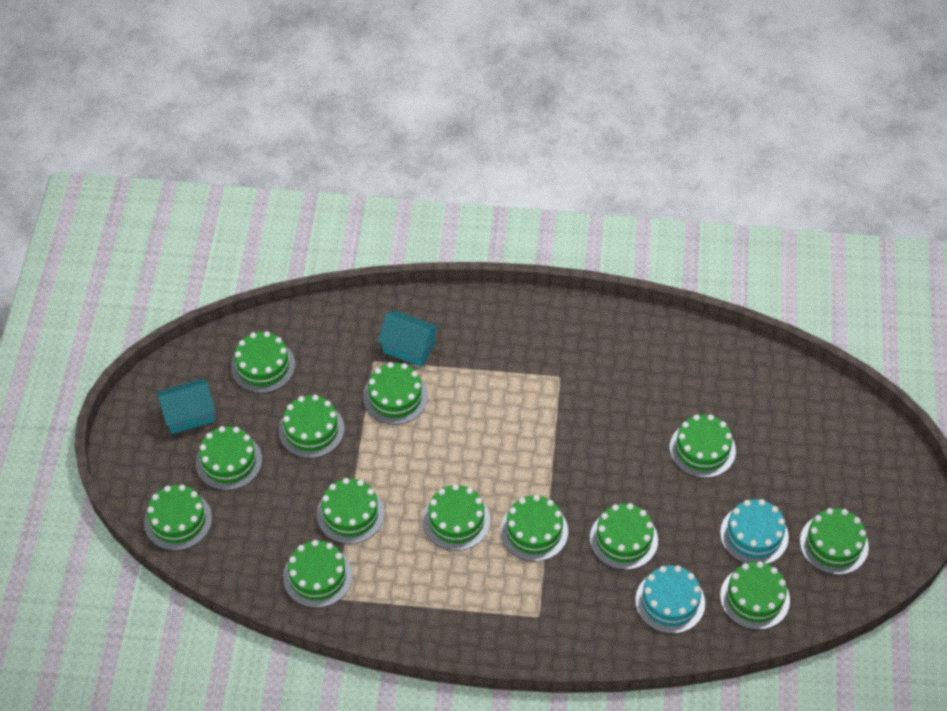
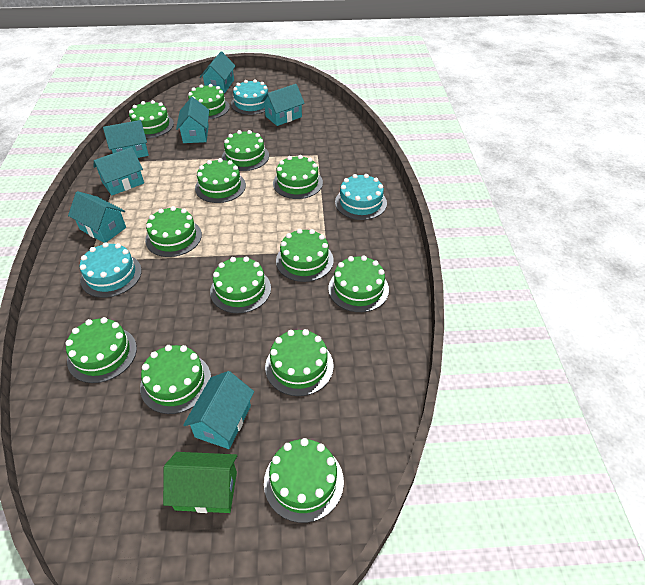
green house: 0 -> 1
turquoise cake: 2 -> 3
turquoise house: 2 -> 7

